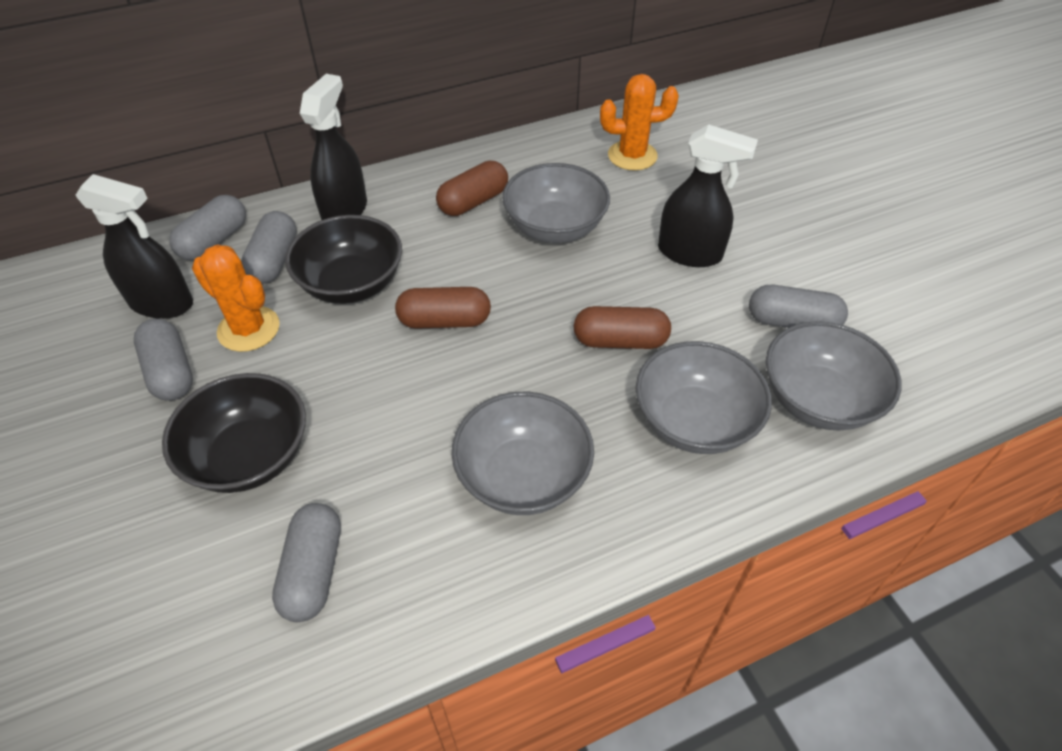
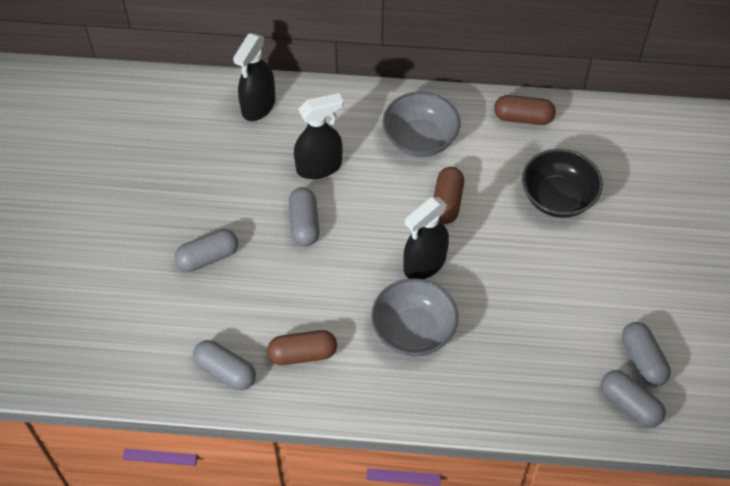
black bowl: 2 -> 1
grey bowl: 4 -> 2
orange cactus: 2 -> 0

